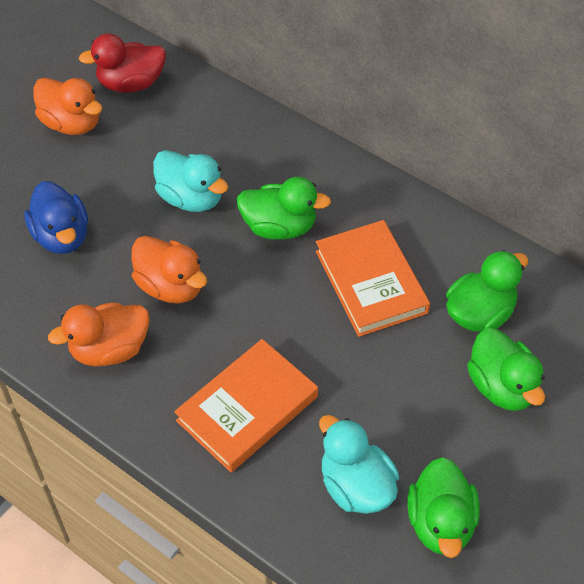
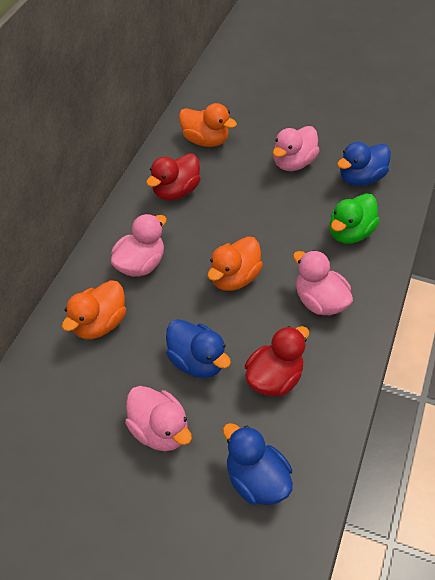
blue duck: 1 -> 3
green duck: 4 -> 1
orange book: 2 -> 0
pink duck: 0 -> 4
red duck: 1 -> 2
turquoise duck: 2 -> 0

